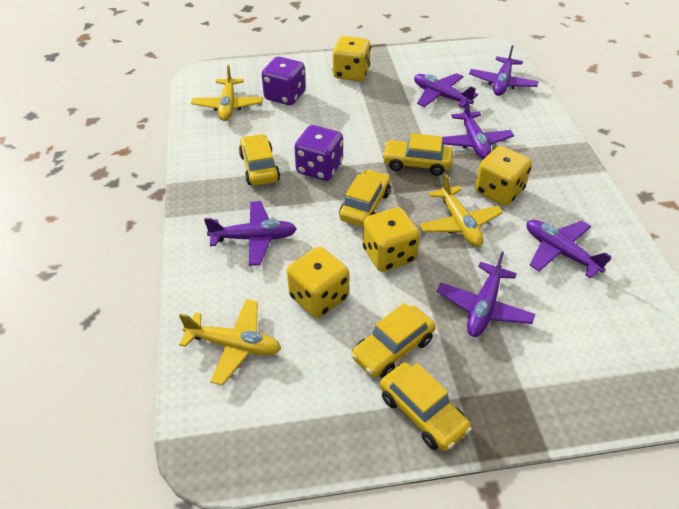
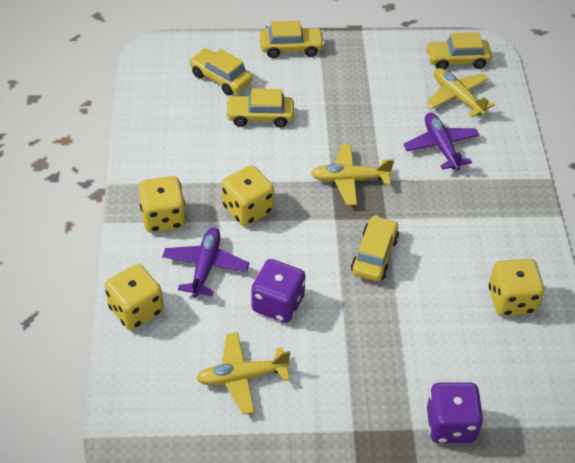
purple plane: 6 -> 2

